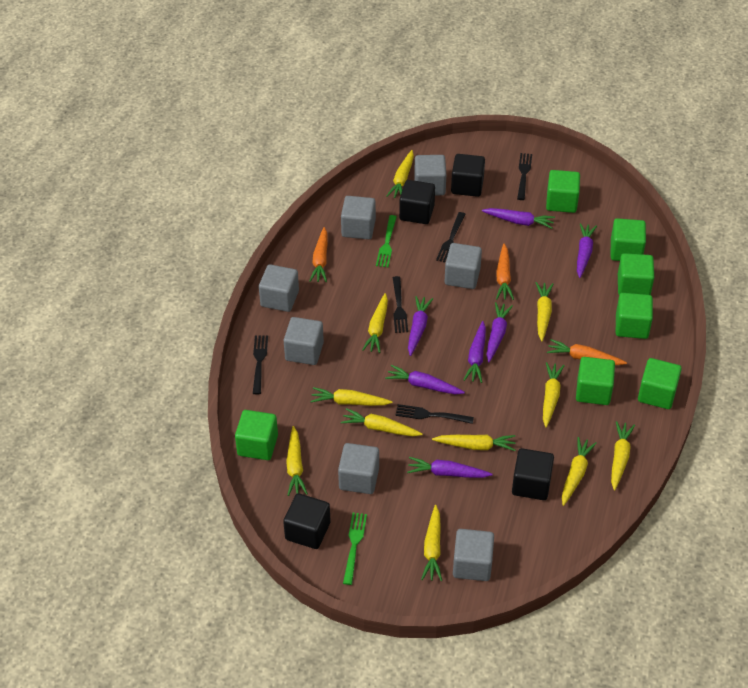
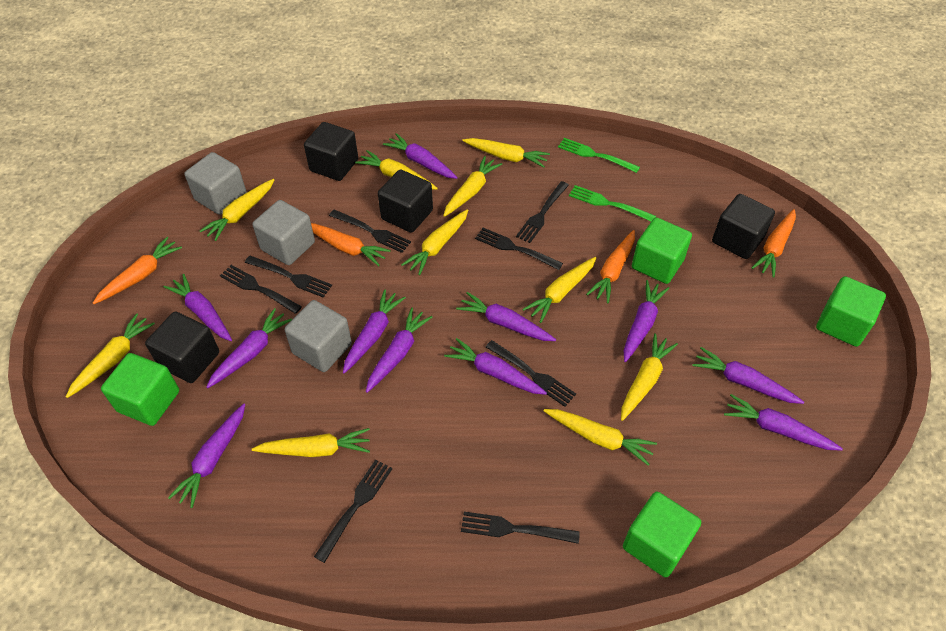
black fork: 5 -> 8
green cube: 7 -> 4
grey cube: 7 -> 3
orange carrot: 3 -> 4
purple carrot: 7 -> 11
yellow carrot: 11 -> 10

